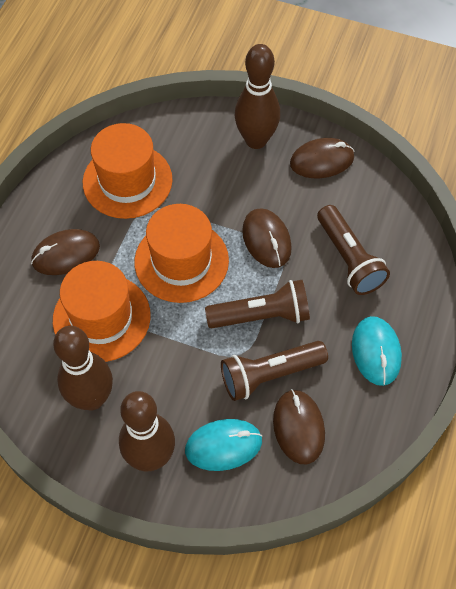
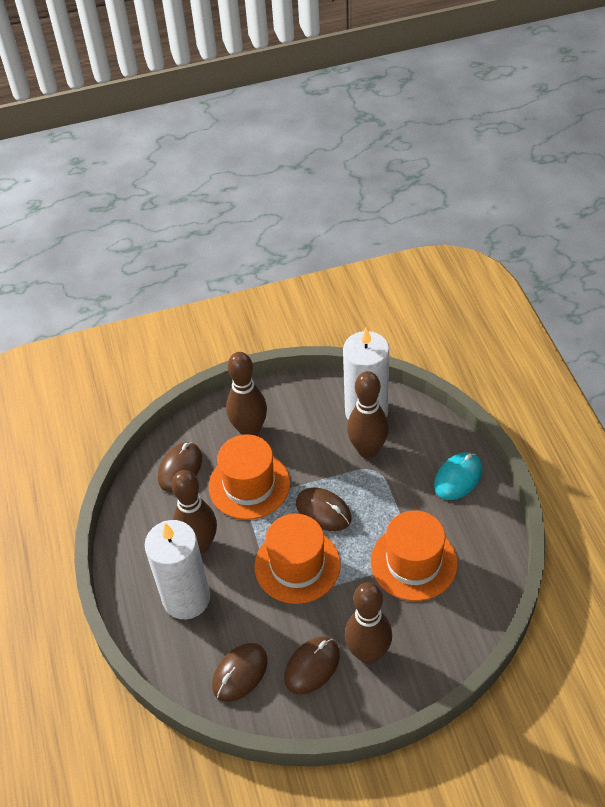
brown bowling pin: 3 -> 4
brown flashlight: 3 -> 0
turquoise mouse: 2 -> 1
white candle: 0 -> 2

